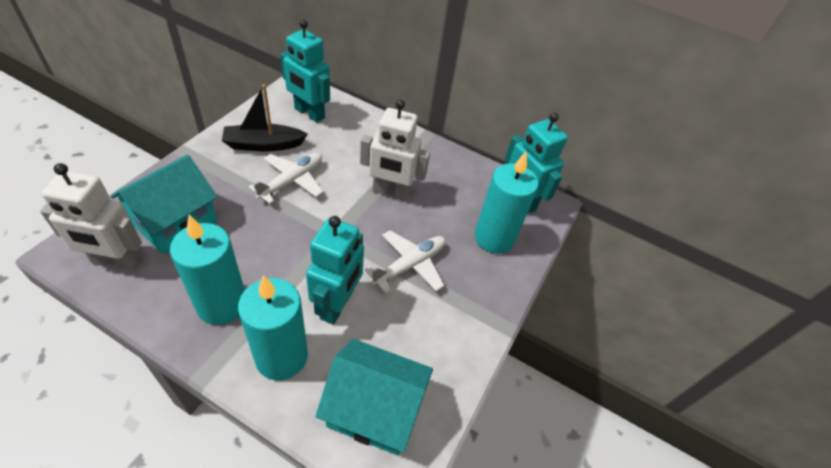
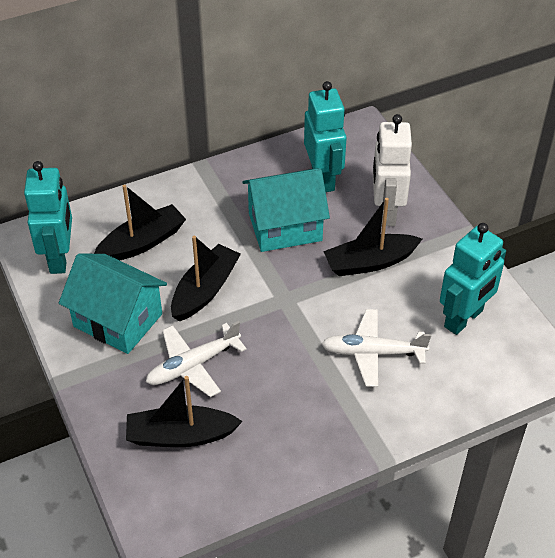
black boat: 1 -> 4
turquoise candle: 3 -> 0
white robot: 2 -> 1

